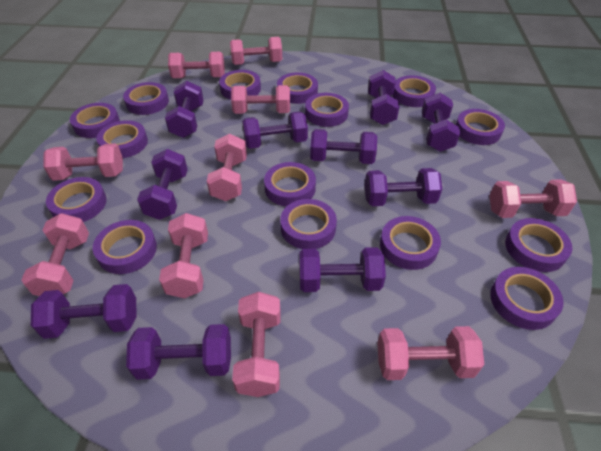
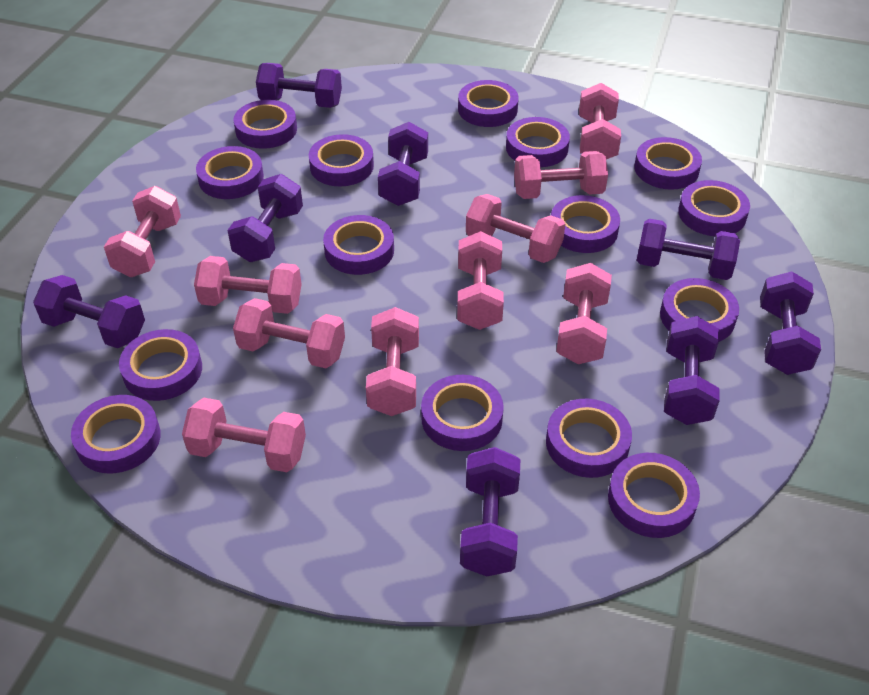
purple dumbbell: 10 -> 8

